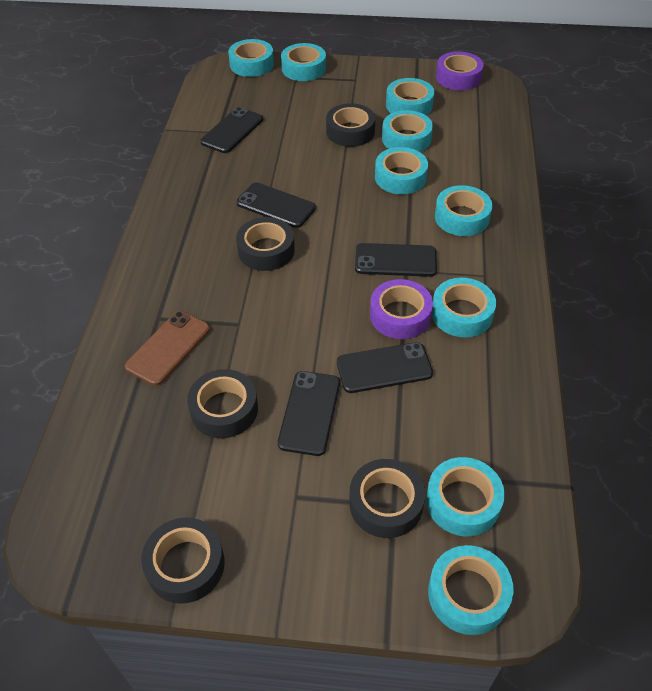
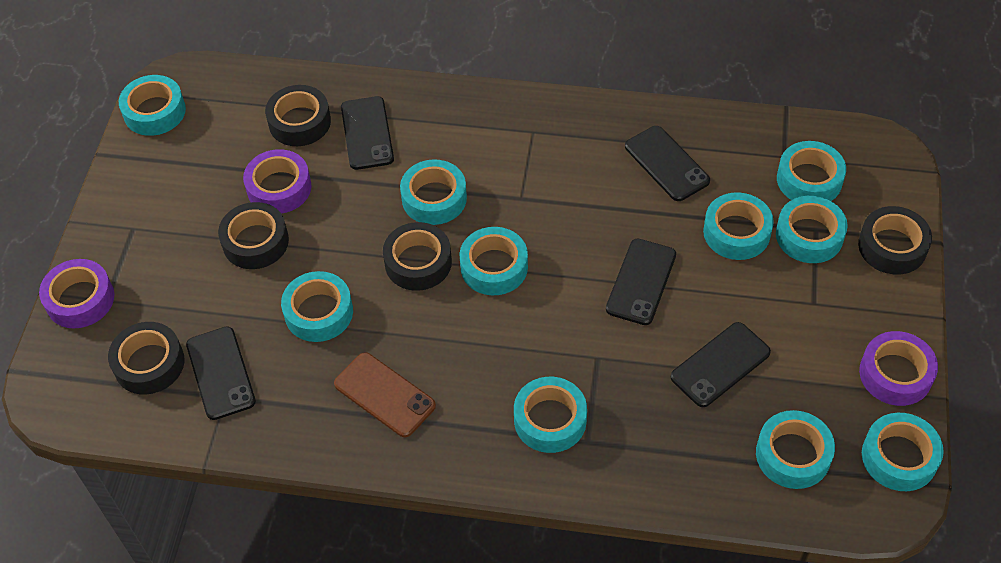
purple tape: 2 -> 3
turquoise tape: 9 -> 10

